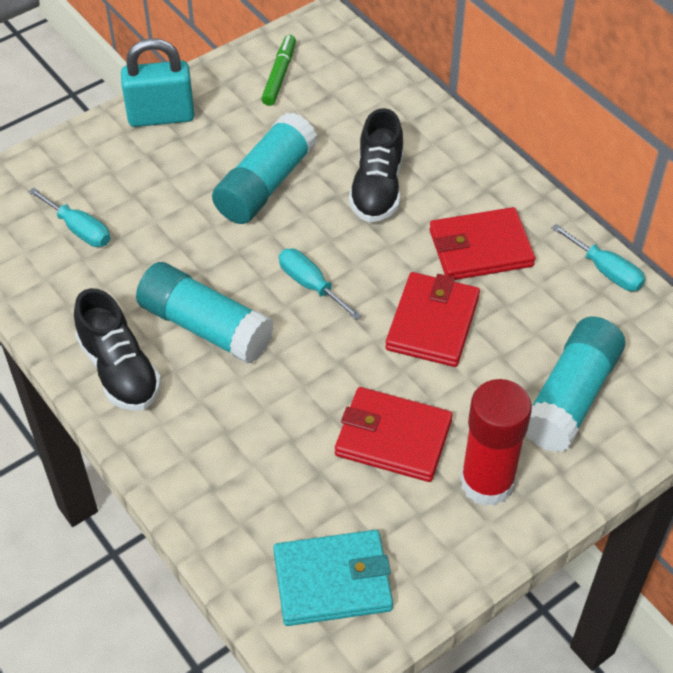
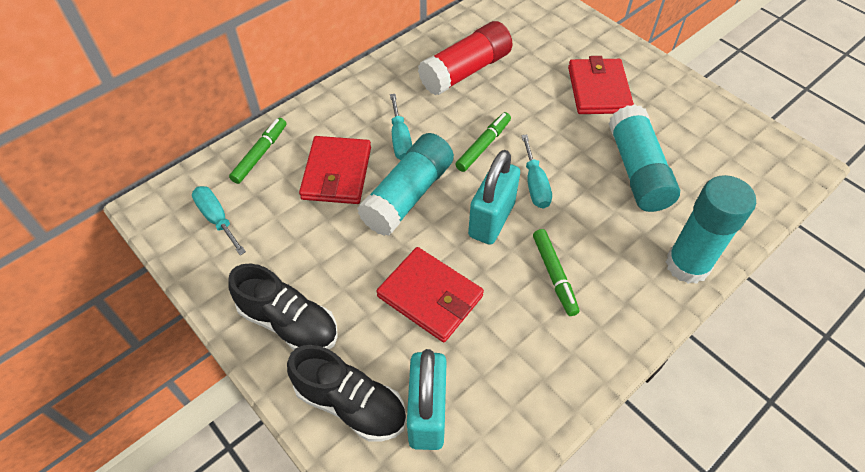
green marker: 1 -> 3
turquoise padlock: 1 -> 2
turquoise wallet: 1 -> 0

